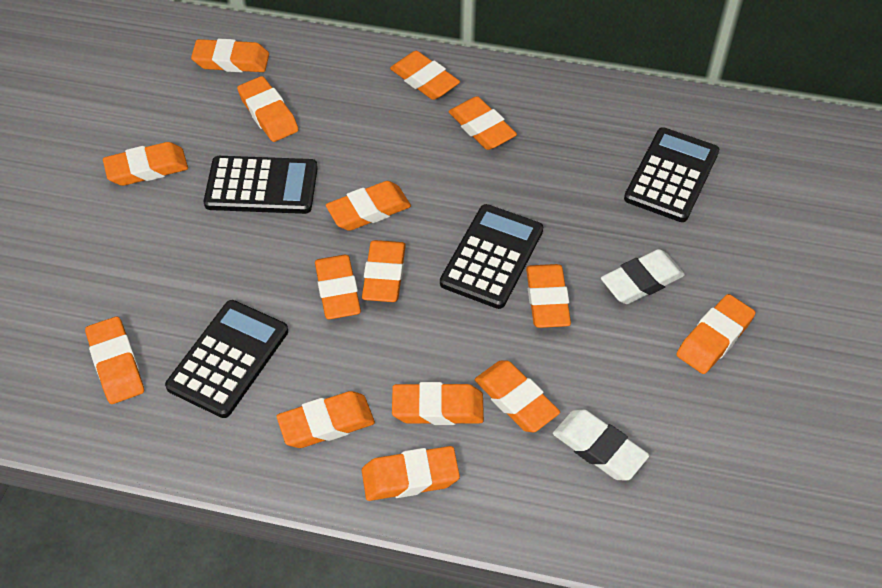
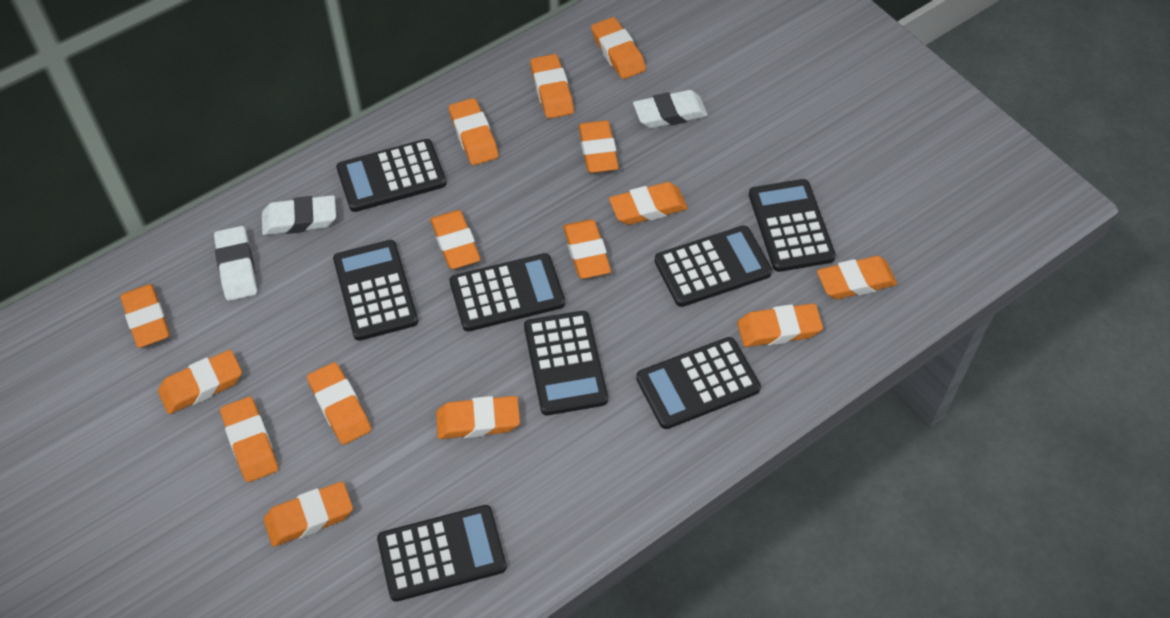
black calculator: 4 -> 8
white eraser: 2 -> 3

